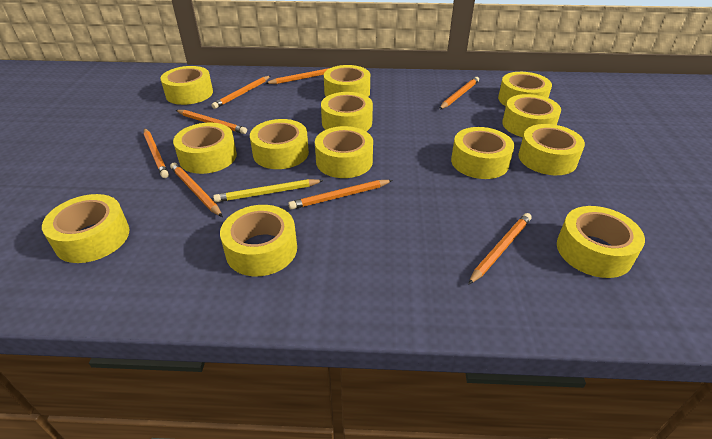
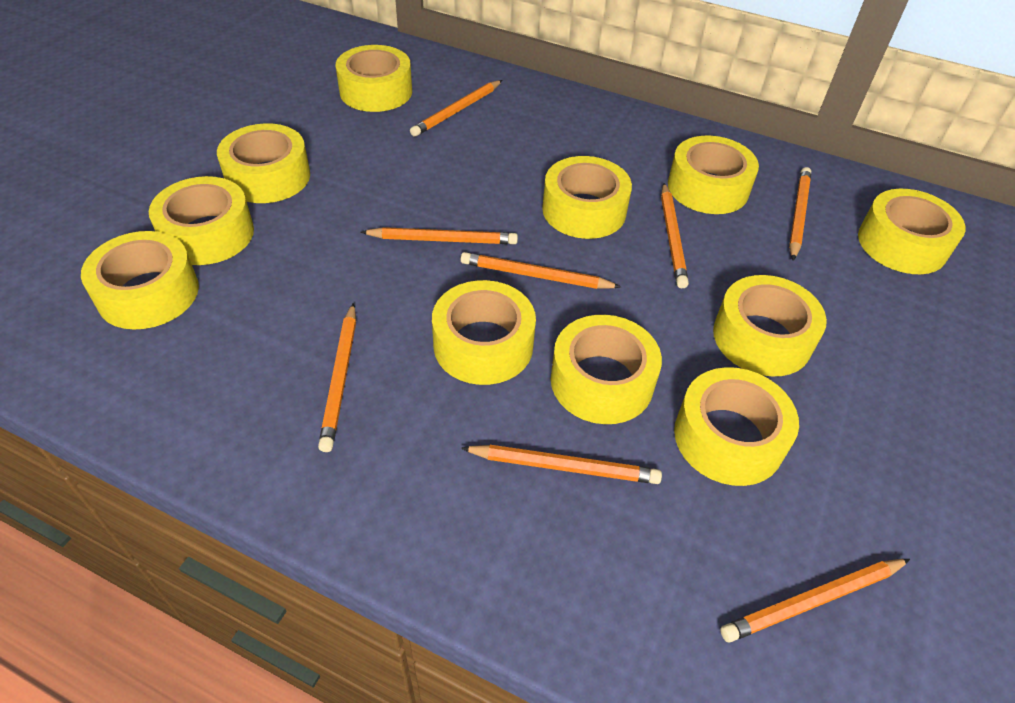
yellow pencil: 1 -> 0
yellow tape: 13 -> 11

